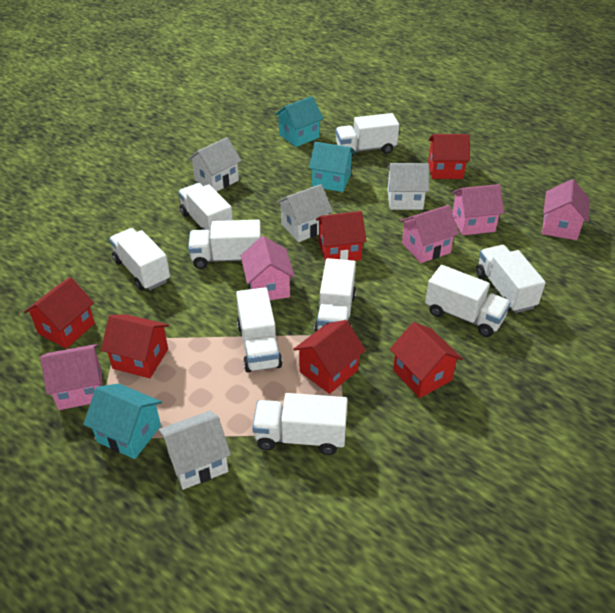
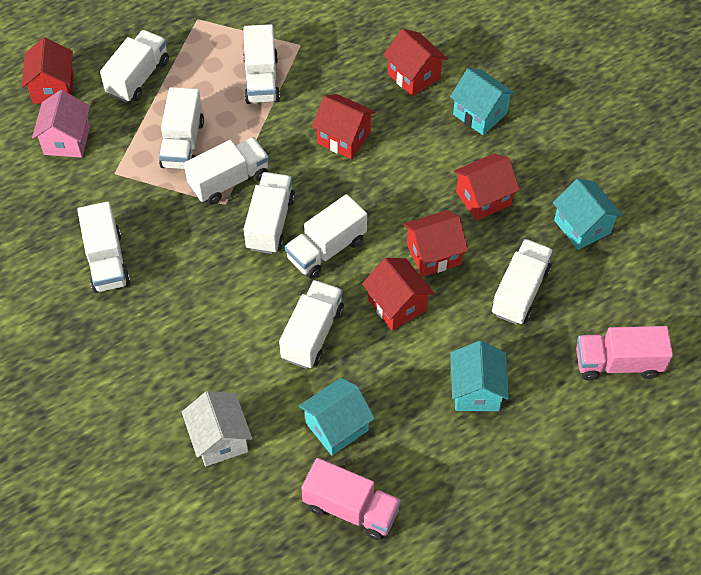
pink house: 5 -> 1
pink truck: 0 -> 2
turquoise house: 3 -> 4
white house: 4 -> 1

